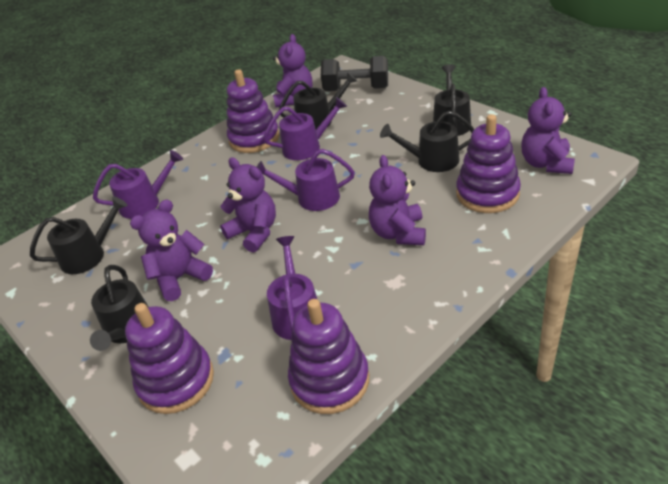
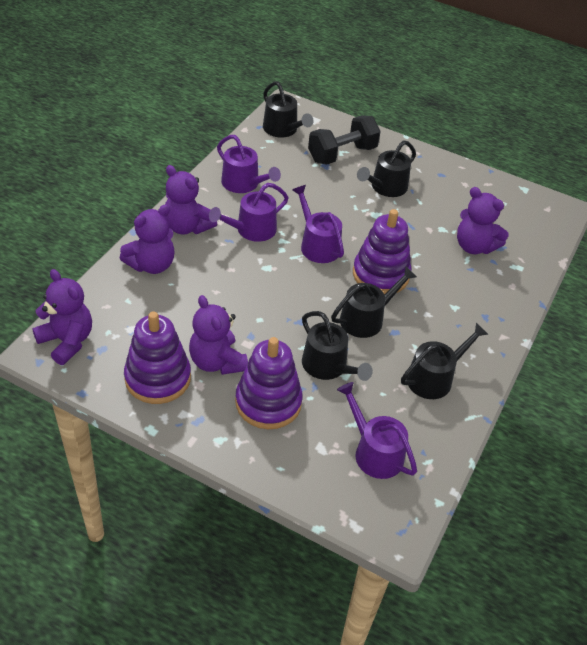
purple stacking toy: 4 -> 3

